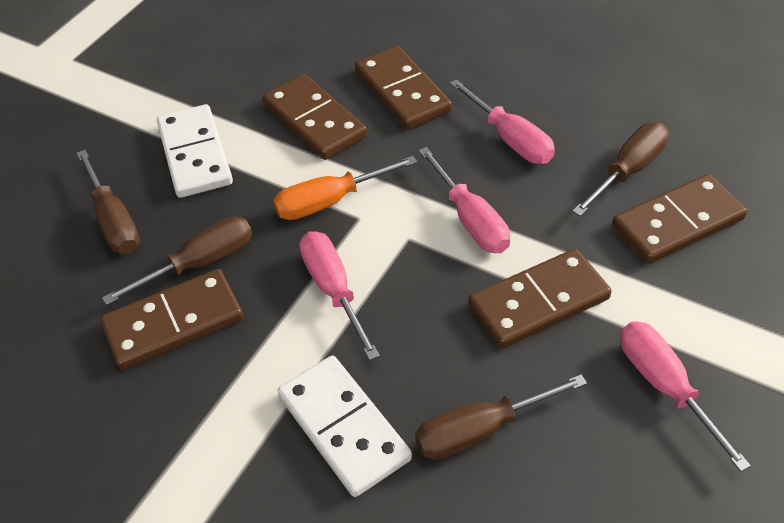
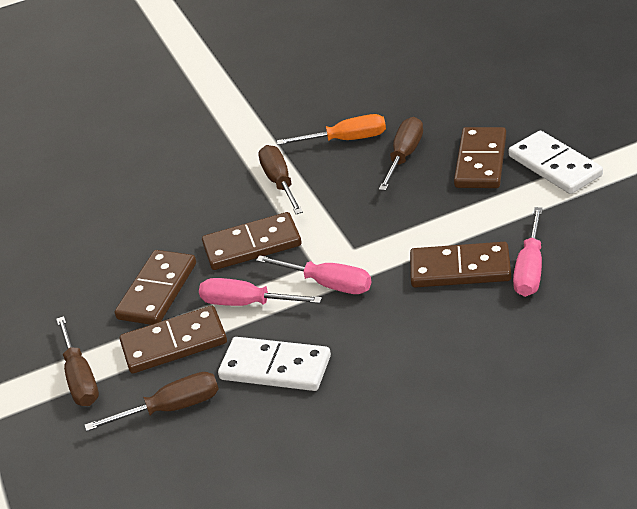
pink screwdriver: 4 -> 3

